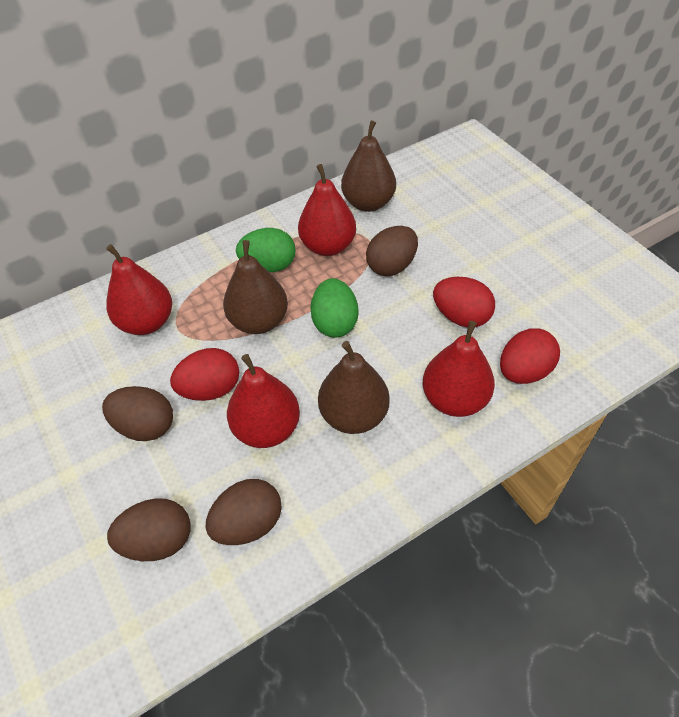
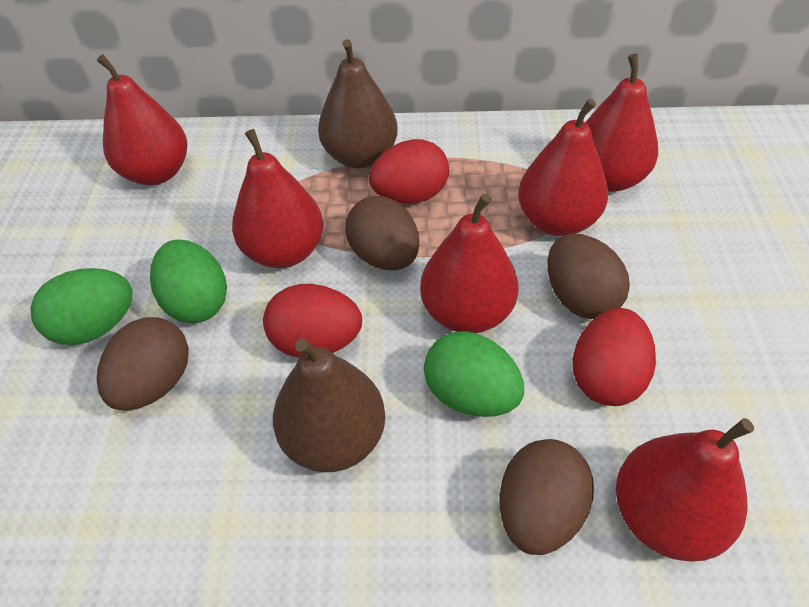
brown pear: 3 -> 2
green egg: 2 -> 3
red pear: 4 -> 6

